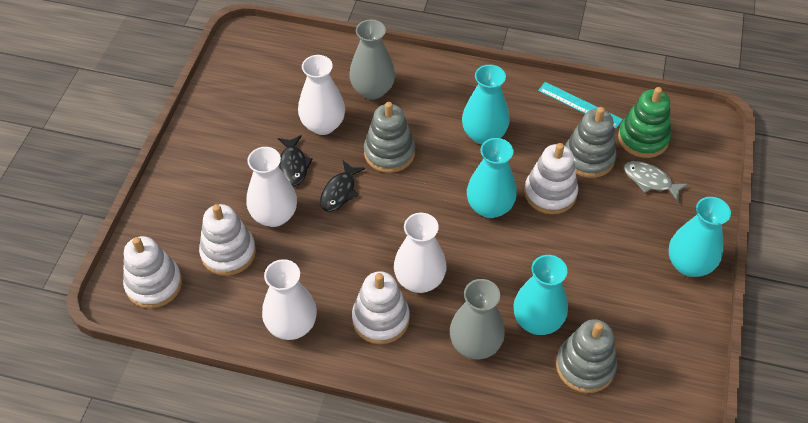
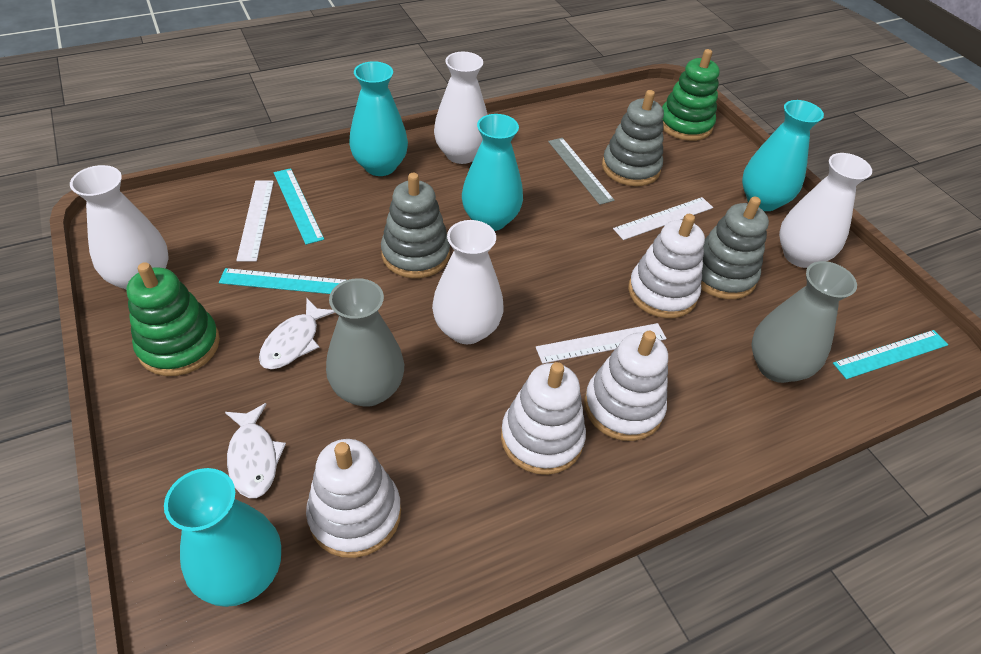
black fish: 2 -> 0
green stacking toy: 1 -> 2
grey fish: 1 -> 0
grey ruler: 0 -> 1
turquoise ruler: 1 -> 3
white fish: 0 -> 2
white ruler: 0 -> 3

